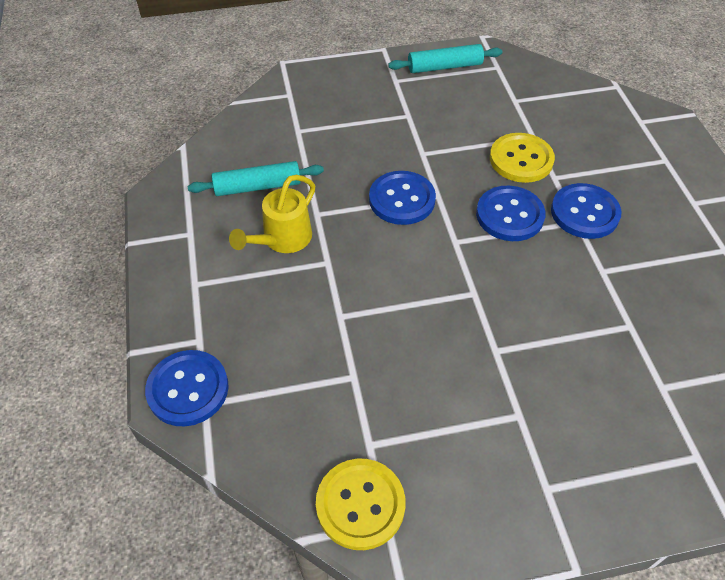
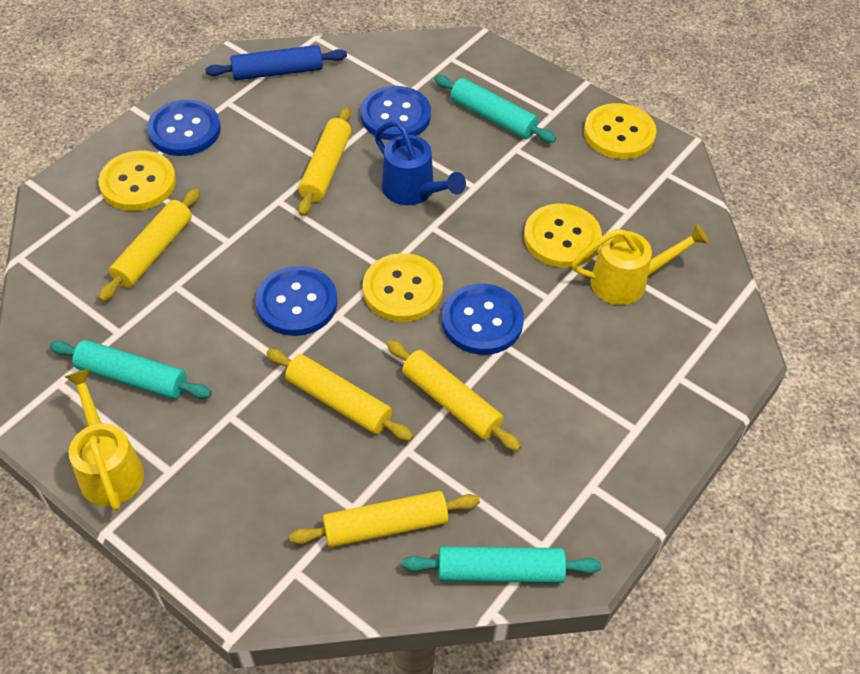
blue rolling pin: 0 -> 1
blue watering can: 0 -> 1
turquoise rolling pin: 2 -> 3
yellow button: 2 -> 4
yellow rolling pin: 0 -> 5
yellow watering can: 1 -> 2

